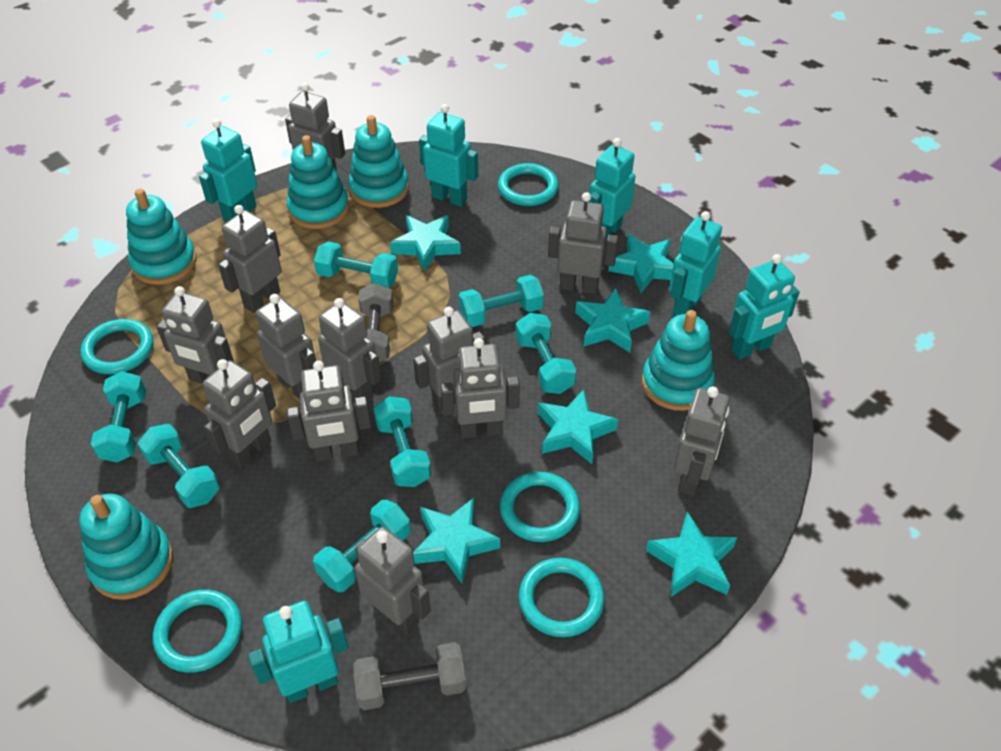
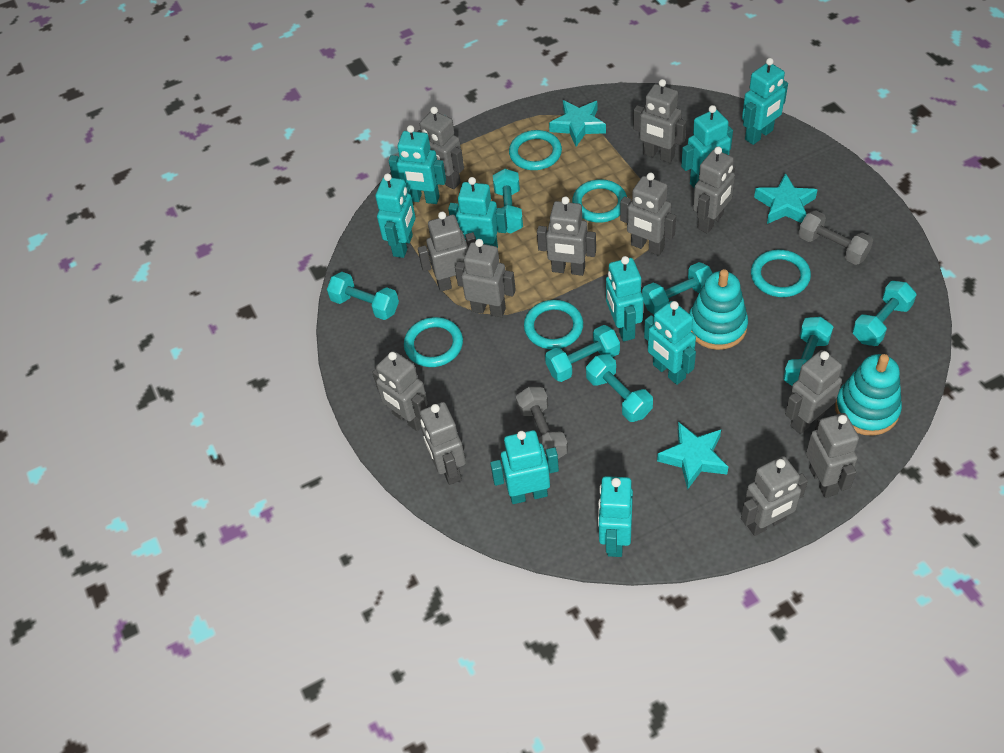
turquoise robot: 6 -> 9
turquoise stacking toy: 5 -> 2
turquoise star: 6 -> 3

